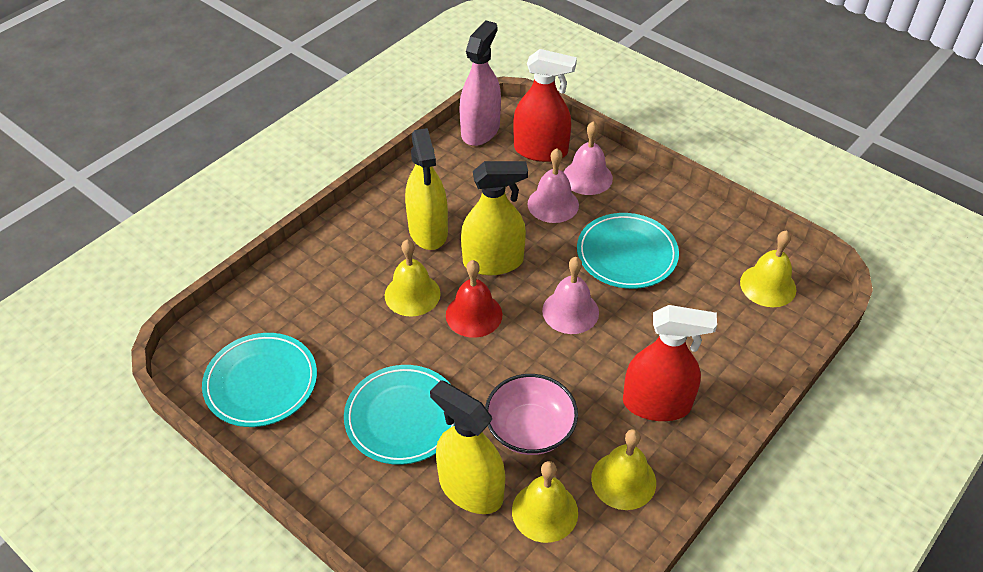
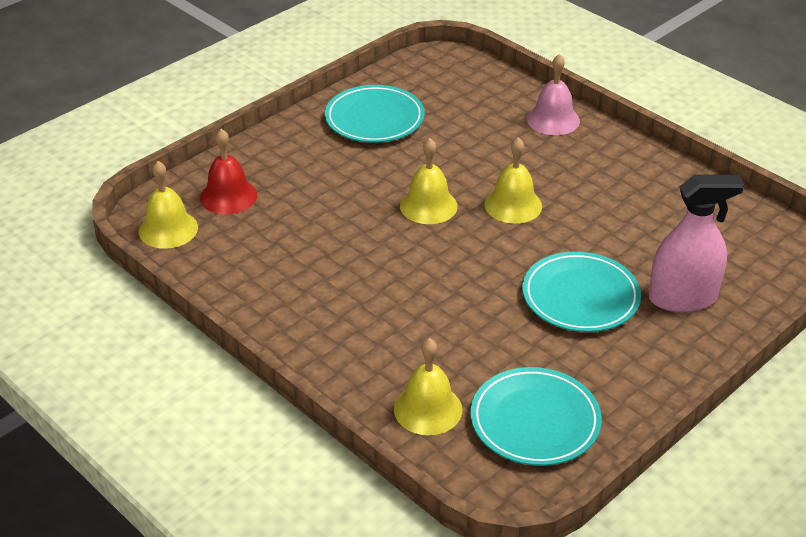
pink bell: 3 -> 1
pink bowl: 1 -> 0
red spray bottle: 2 -> 0
yellow spray bottle: 3 -> 0

